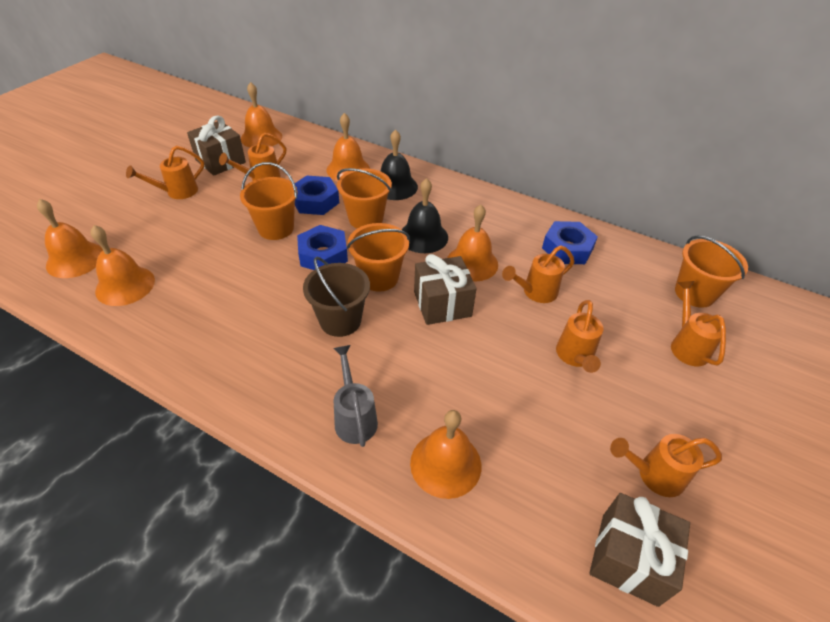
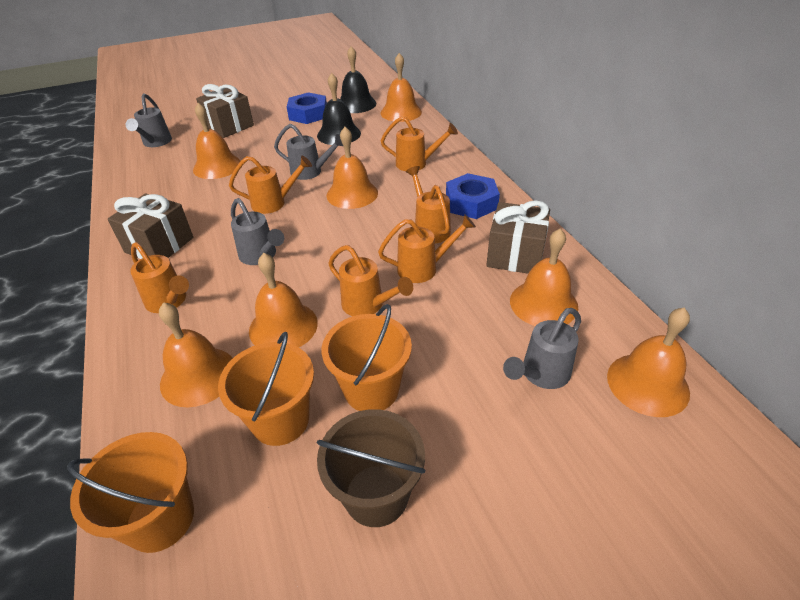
blue nut: 3 -> 2
grey watering can: 1 -> 4
orange bell: 6 -> 7
orange bucket: 4 -> 3

